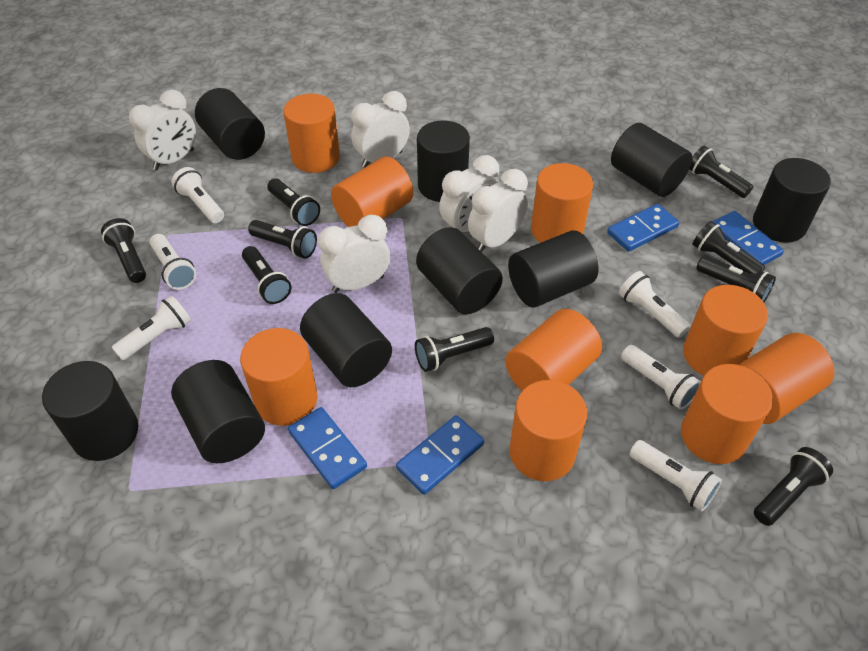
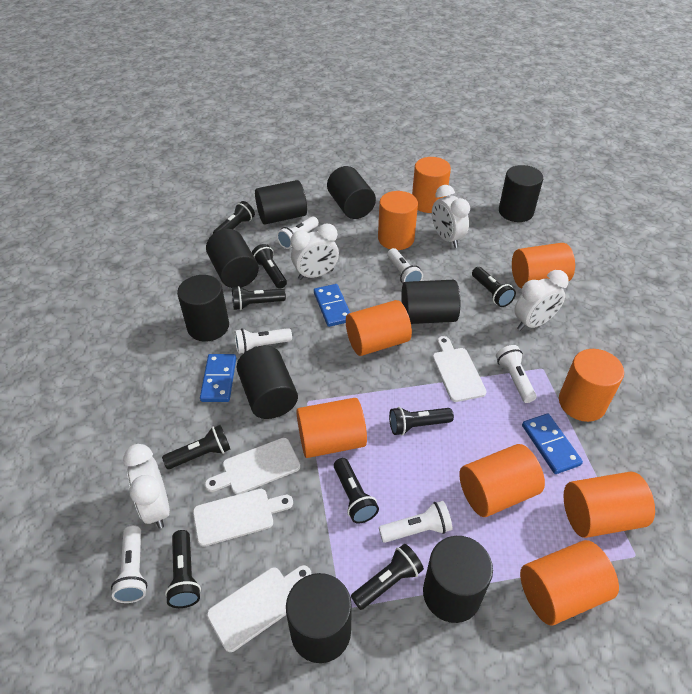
blue domino: 4 -> 3
white clock: 5 -> 4
white cutting board: 0 -> 4

